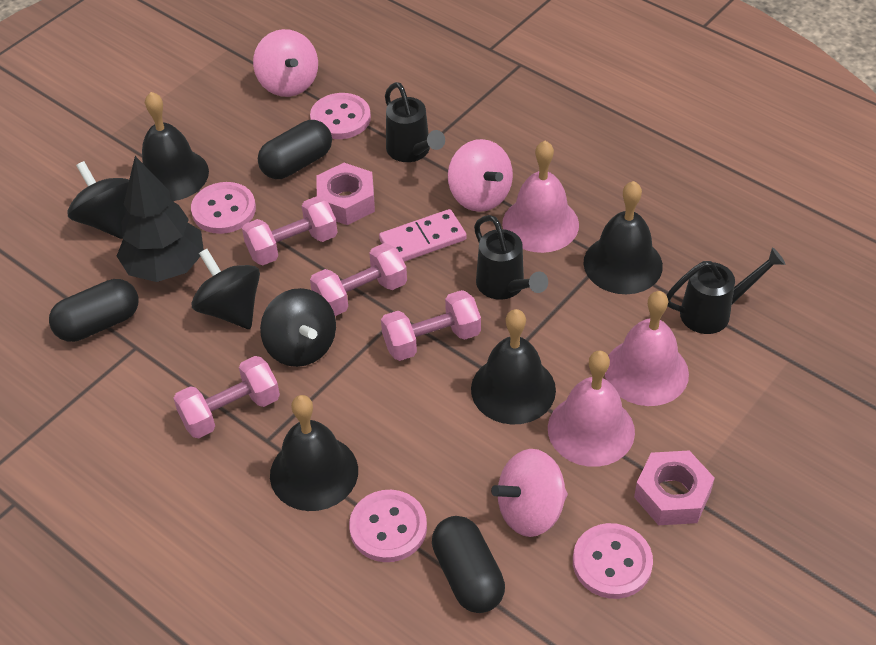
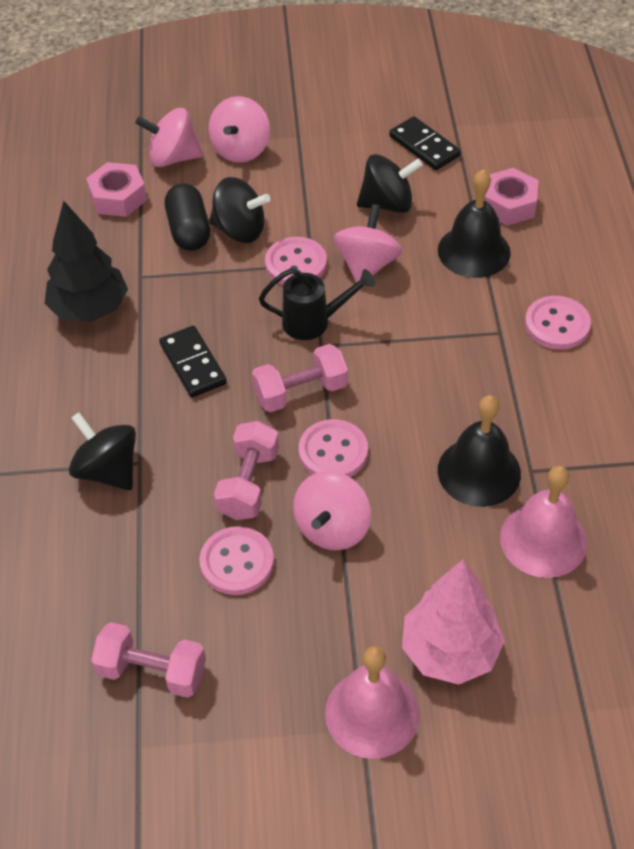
black bell: 4 -> 2
black capsule: 3 -> 1
black domino: 0 -> 2
black watering can: 3 -> 1
pink bell: 3 -> 2
pink domino: 1 -> 0
pink dumbbell: 4 -> 3
pink spinning top: 3 -> 4
pink tree: 0 -> 1

